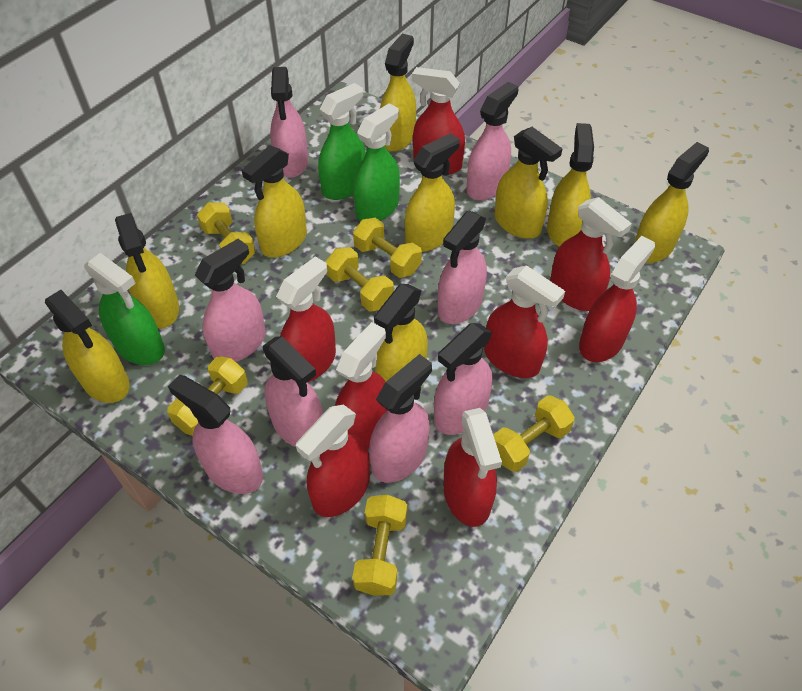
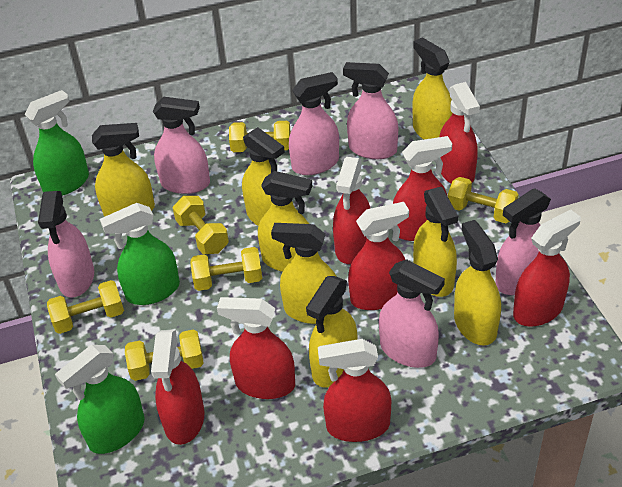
pink spray bottle: 8 -> 6
yellow spray bottle: 9 -> 8

